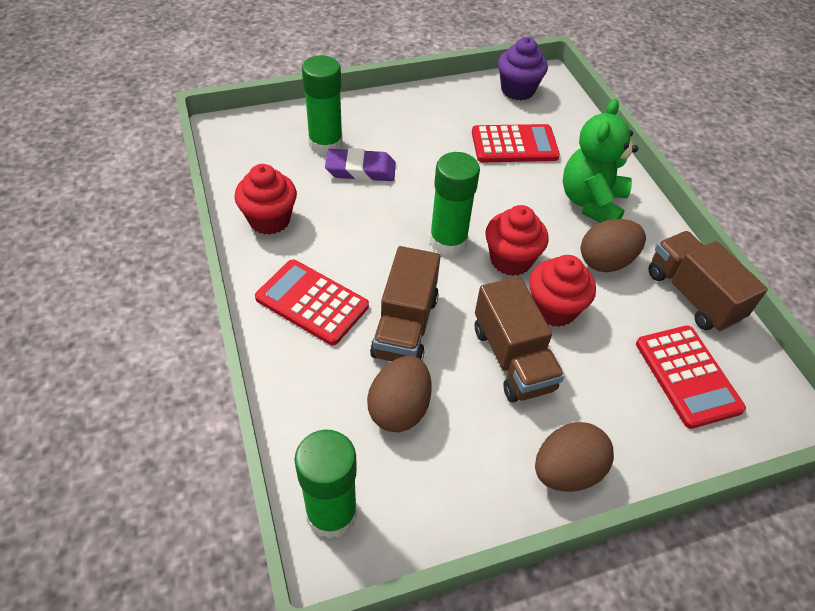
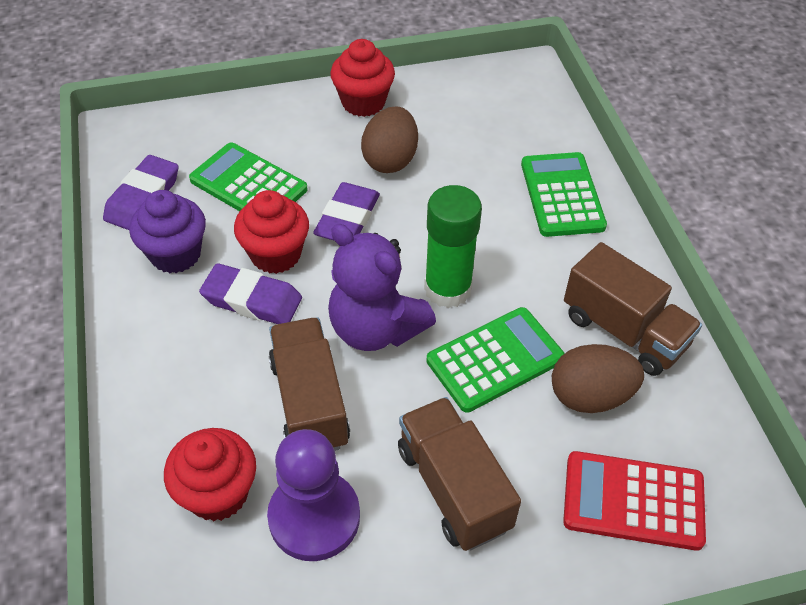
brown egg: 3 -> 2
green calculator: 0 -> 3
green glue stick: 3 -> 1
green teddy bear: 1 -> 0
purple eraser: 1 -> 3
purple pawn: 0 -> 1
purple teddy bear: 0 -> 1
red calculator: 3 -> 1

